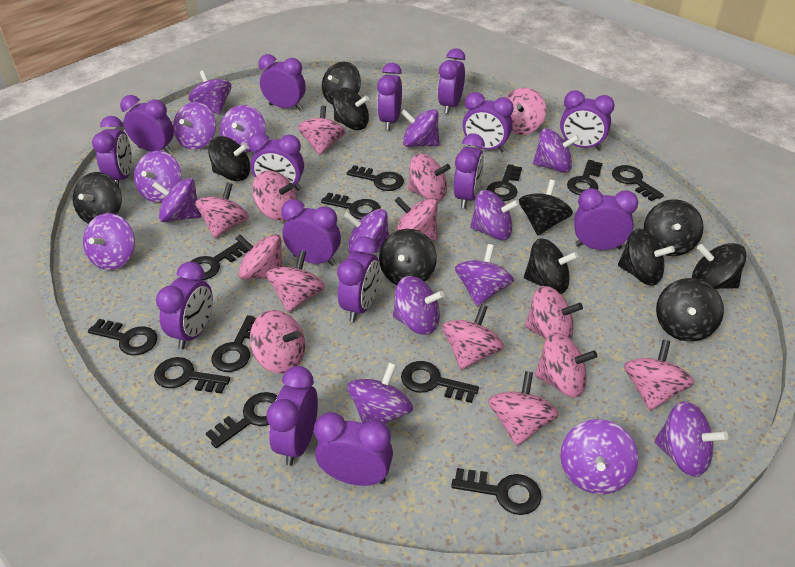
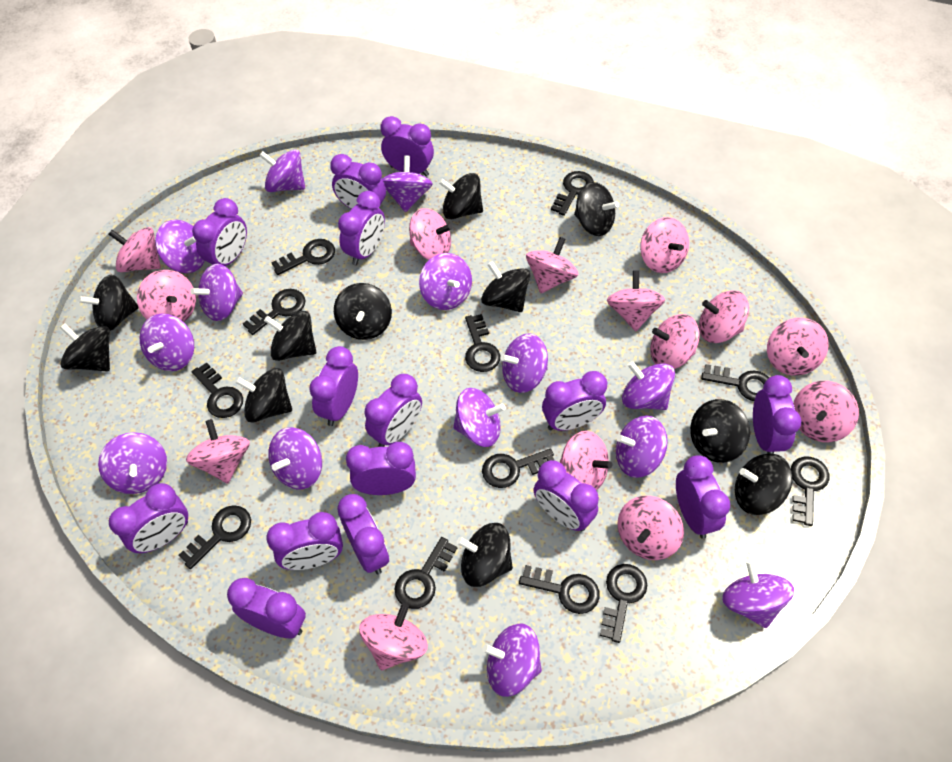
purple spinning top: 15 -> 14

